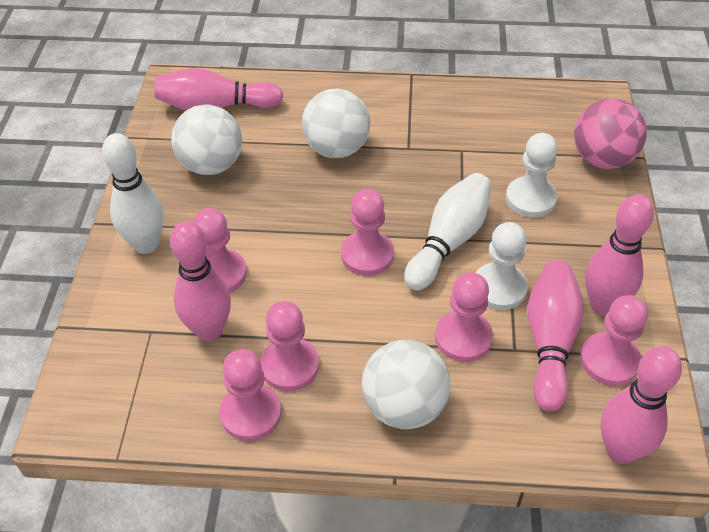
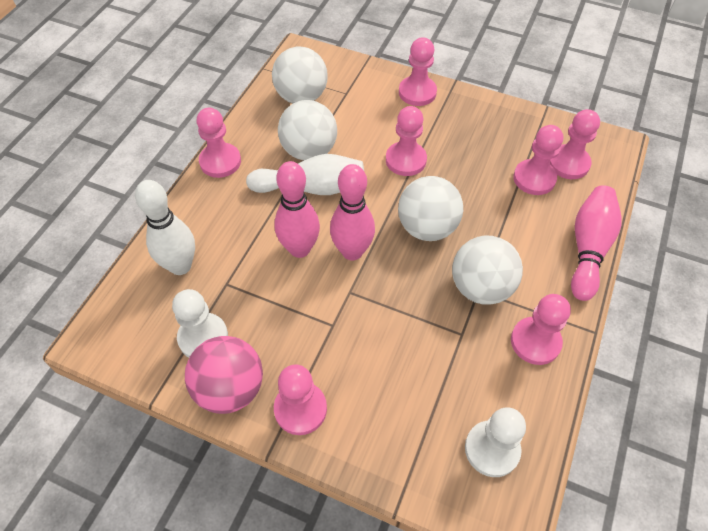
pink bowling pin: 5 -> 3
pink pawn: 6 -> 7
white ball: 3 -> 4

